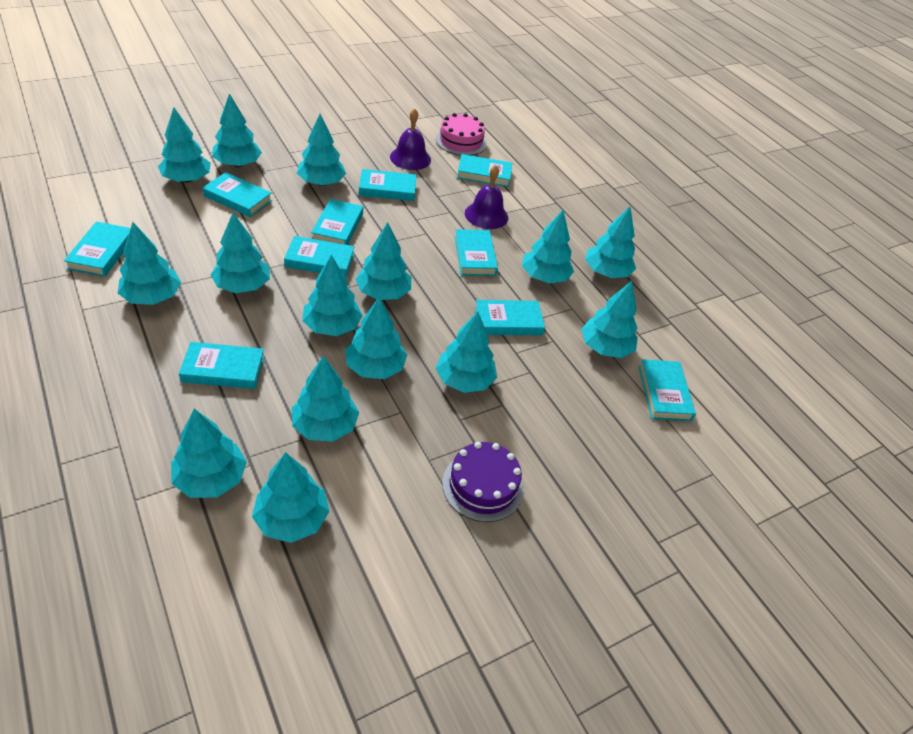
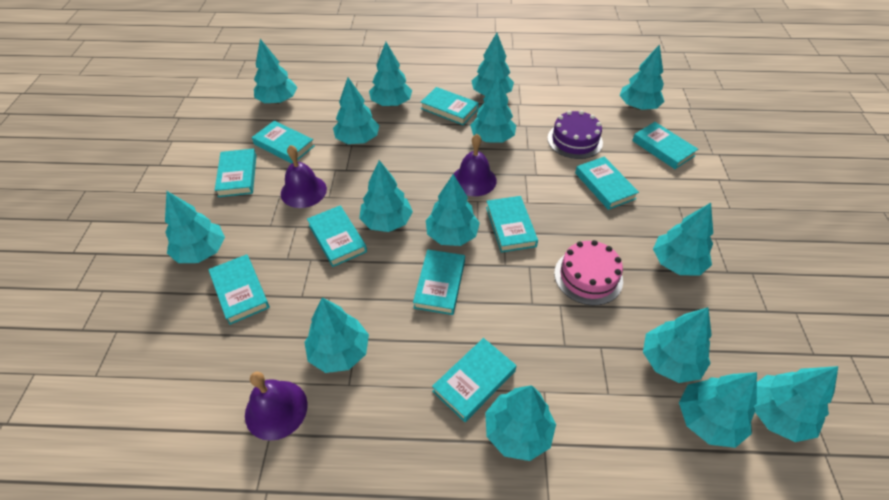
purple bell: 2 -> 3

